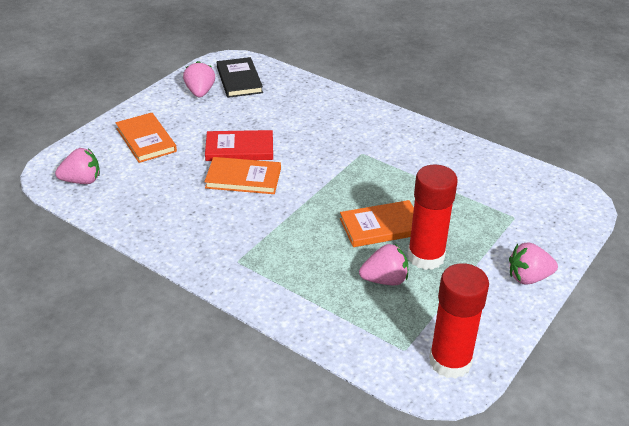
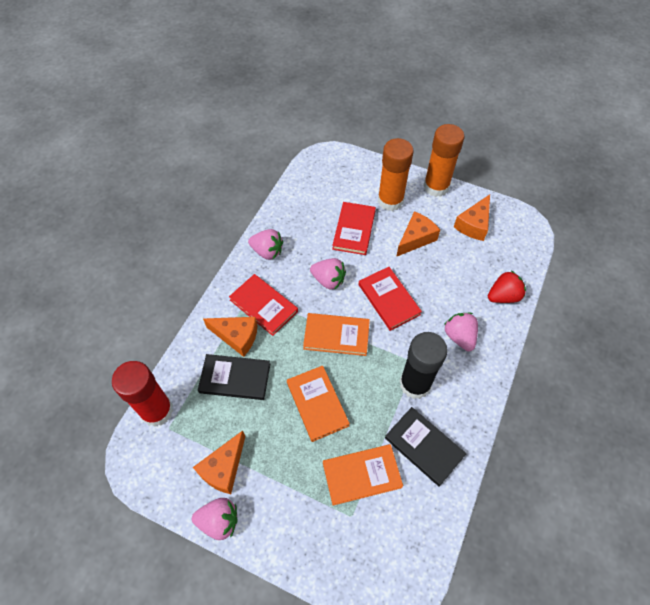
black book: 1 -> 2
black glue stick: 0 -> 1
orange cheese: 0 -> 4
orange glue stick: 0 -> 2
red book: 1 -> 3
red glue stick: 2 -> 1
red strawberry: 0 -> 1

